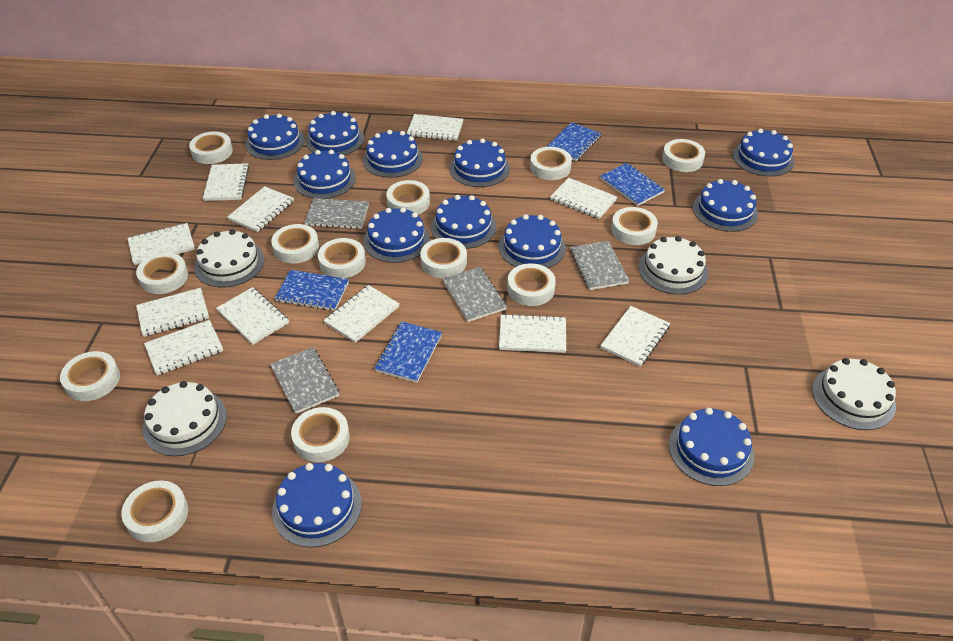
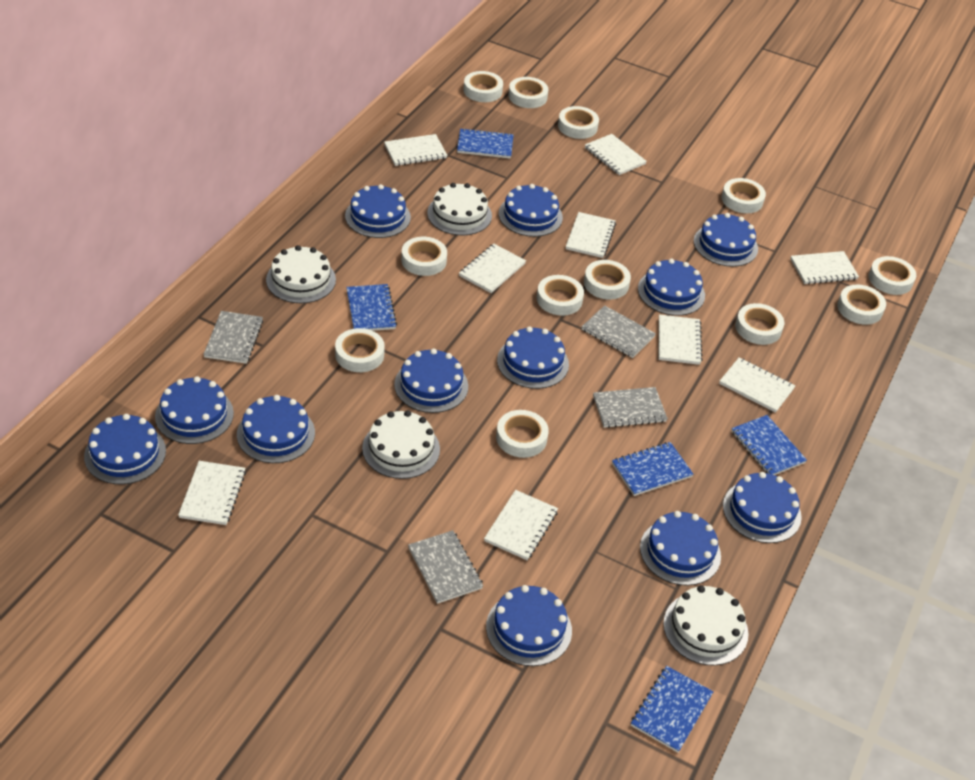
blue notebook: 4 -> 5
white notebook: 11 -> 9
white tape: 13 -> 12

